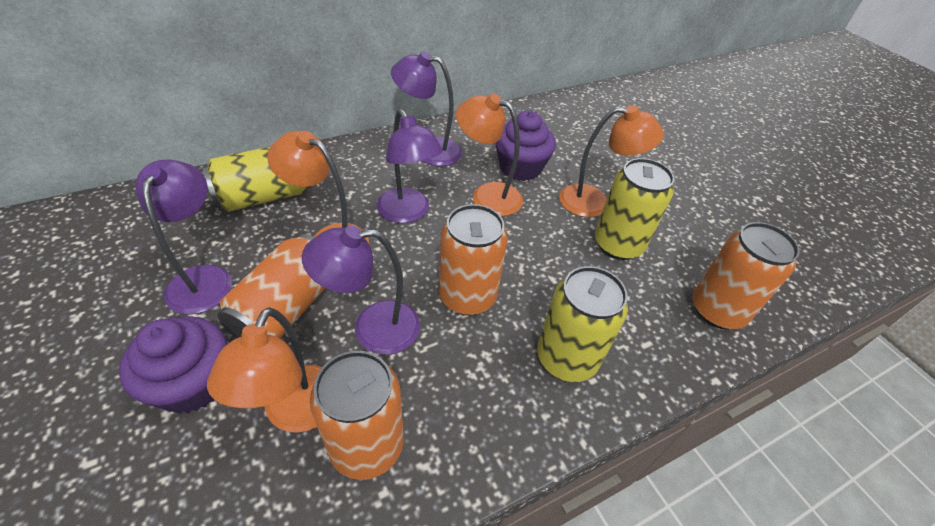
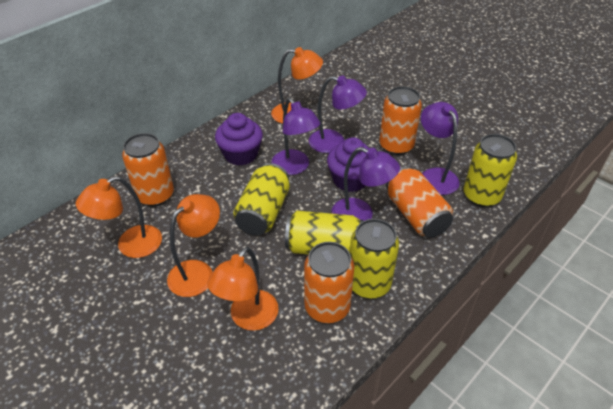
yellow can: 3 -> 4

